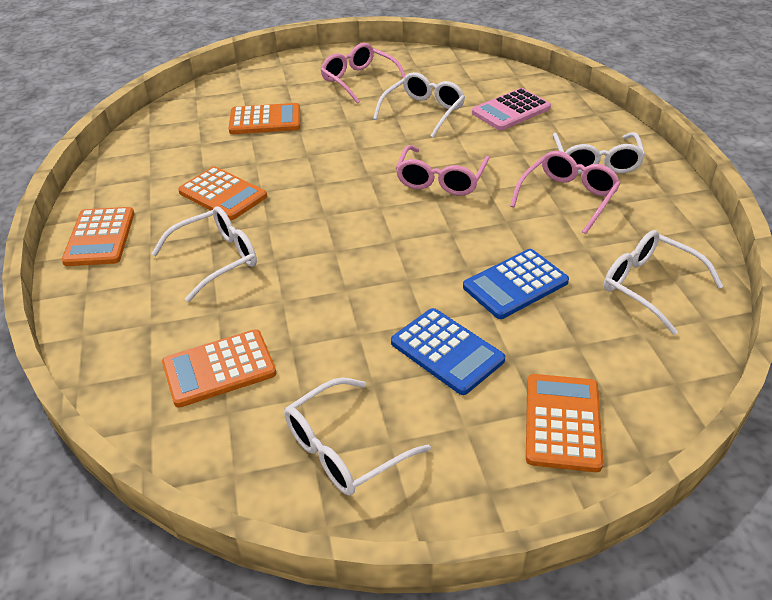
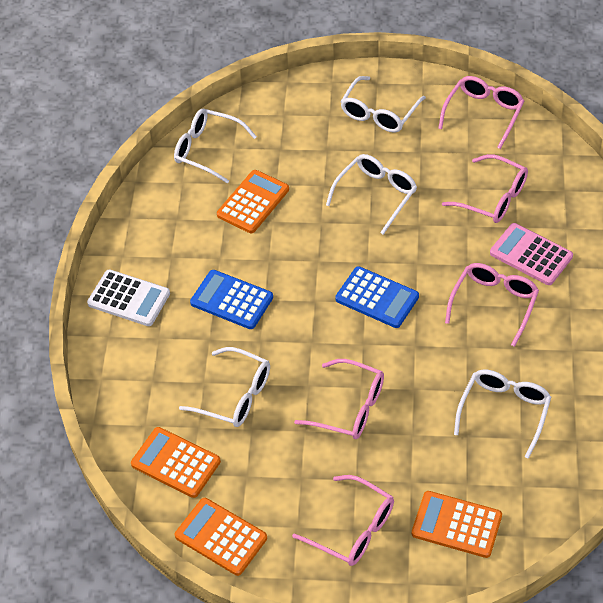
orange calculator: 5 -> 4
pink glasses: 3 -> 5
white calculator: 0 -> 1

